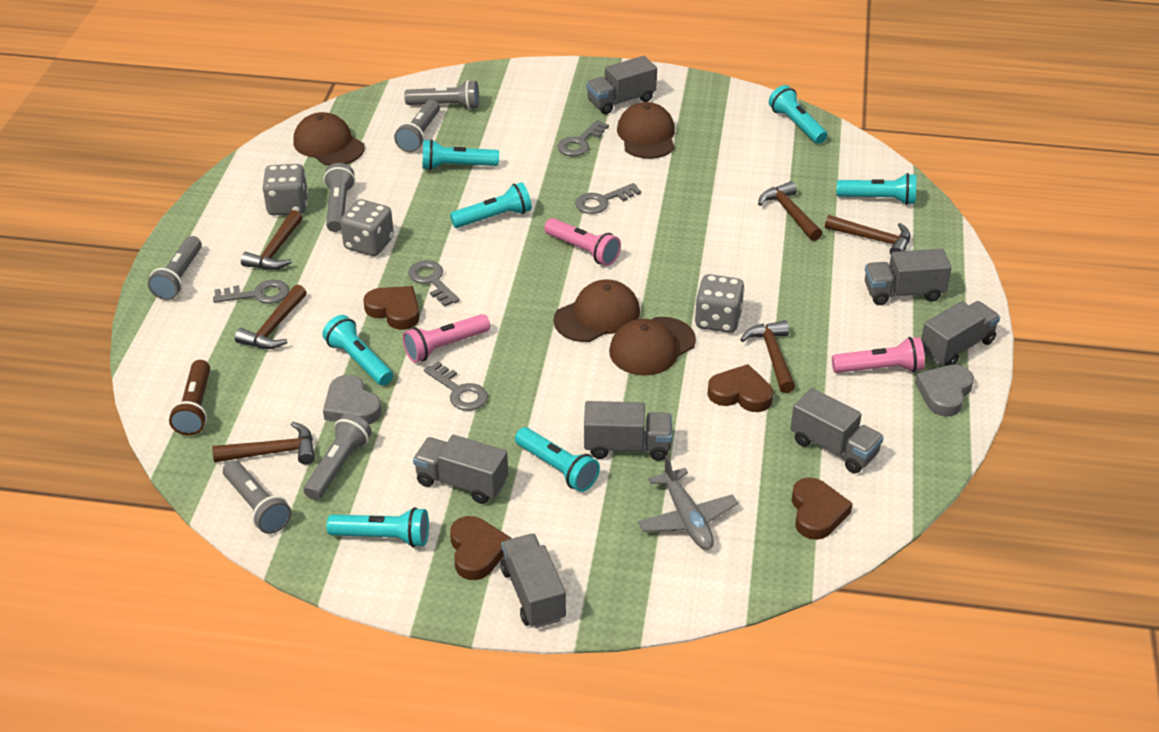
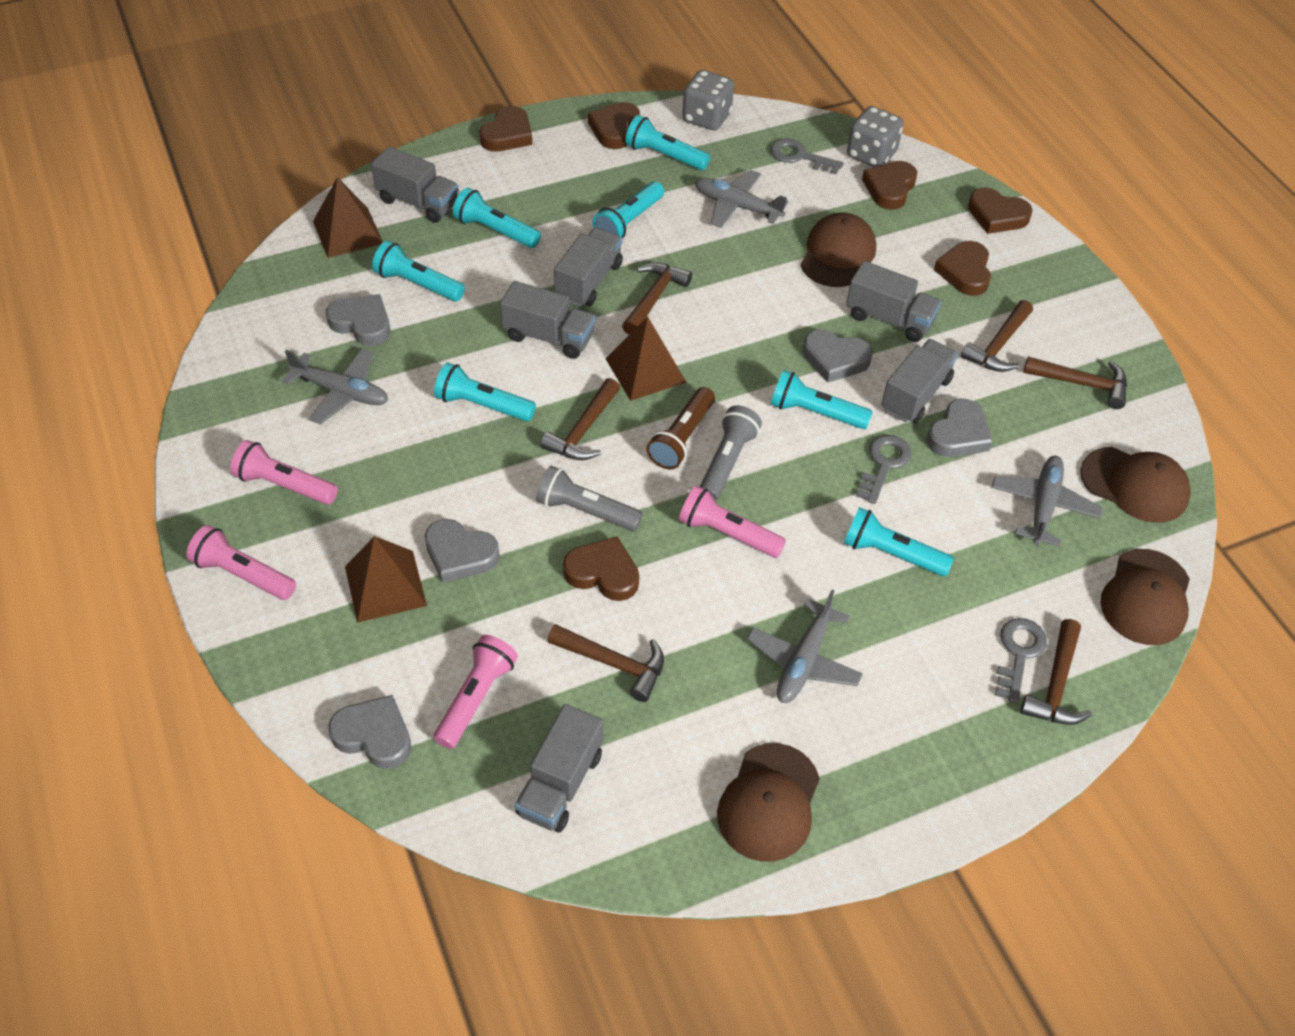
brown heart: 4 -> 6
brown pyramid: 0 -> 3
grey dice: 3 -> 2
grey flashlight: 6 -> 2
grey heart: 2 -> 5
grey key: 5 -> 3
grey plane: 1 -> 4
grey truck: 7 -> 6
pink flashlight: 3 -> 4

